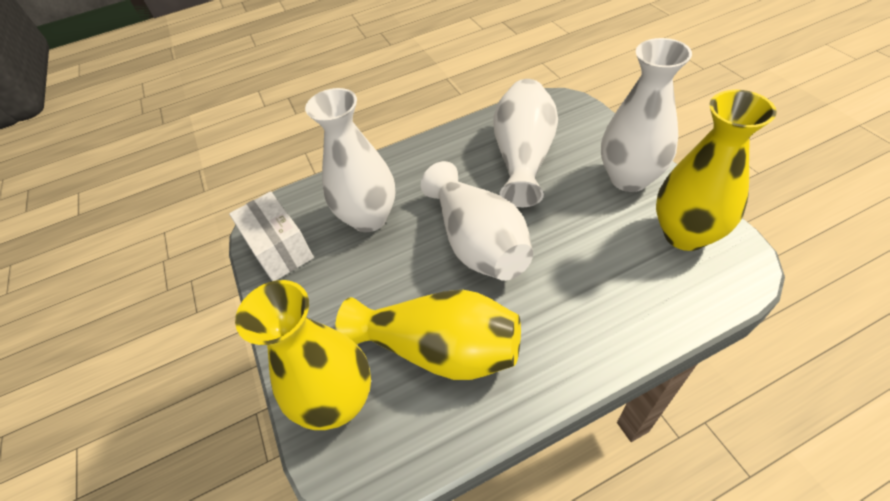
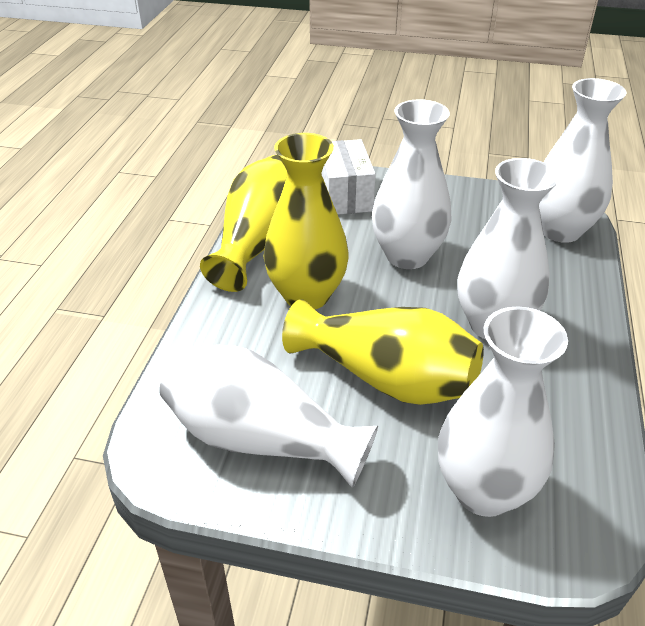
white vase: 4 -> 5

